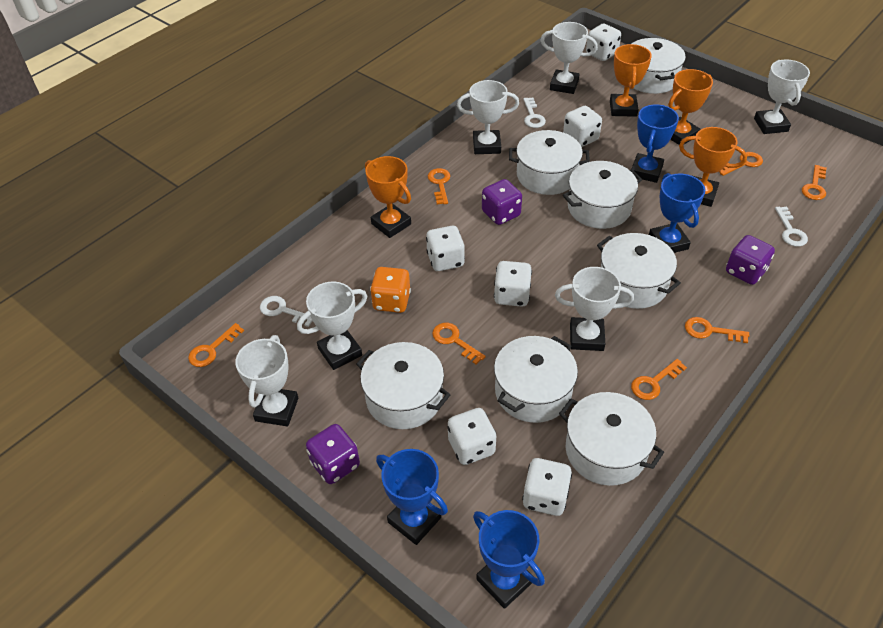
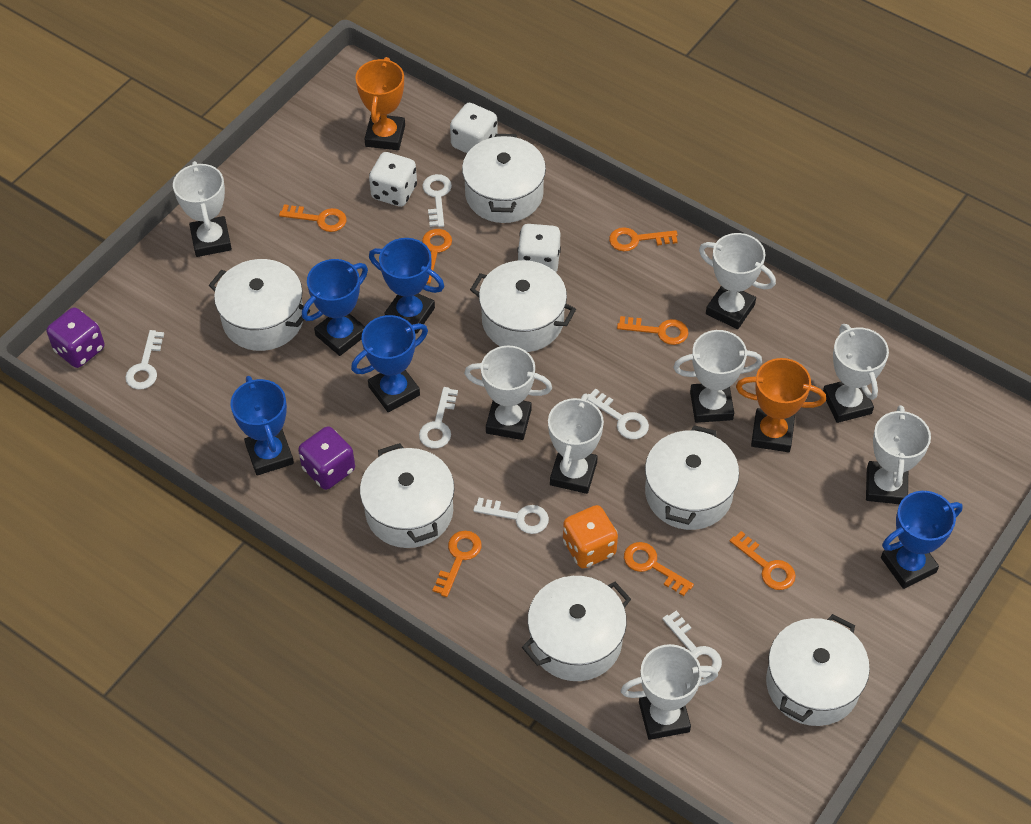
blue trophy: 4 -> 5
orange trophy: 4 -> 2
purple dice: 3 -> 2
white dice: 6 -> 3
white key: 3 -> 6
white trophy: 6 -> 8

